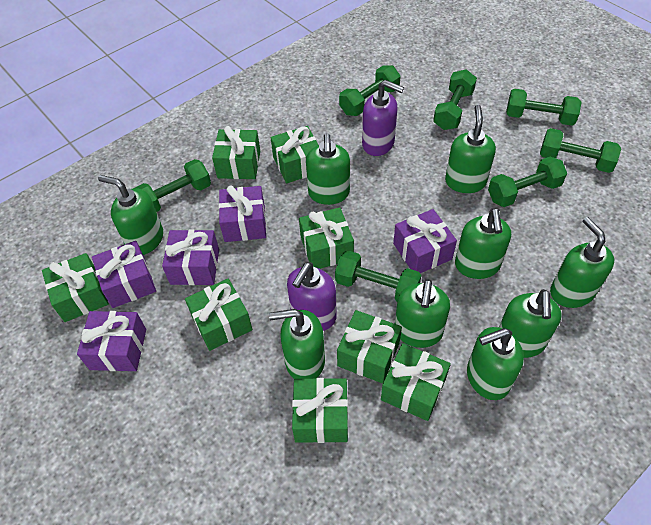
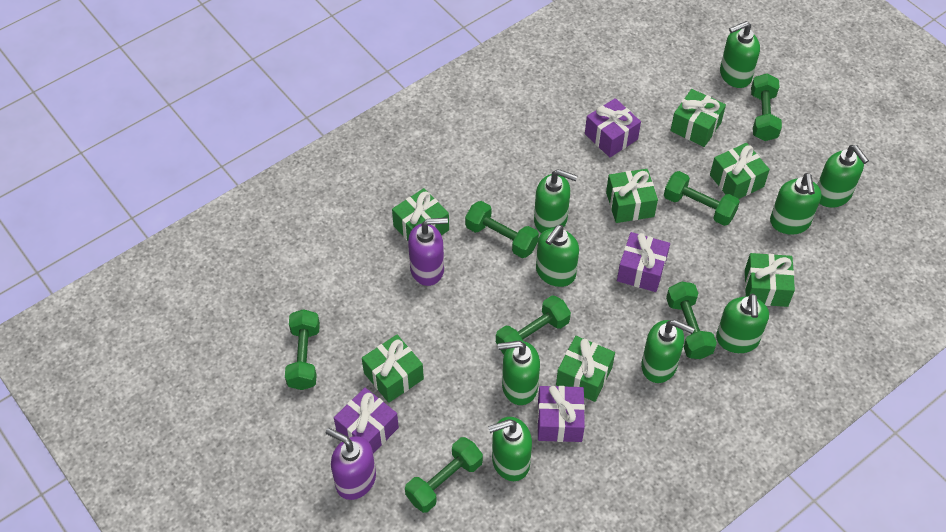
green gift: 8 -> 7
purple gift: 5 -> 4

